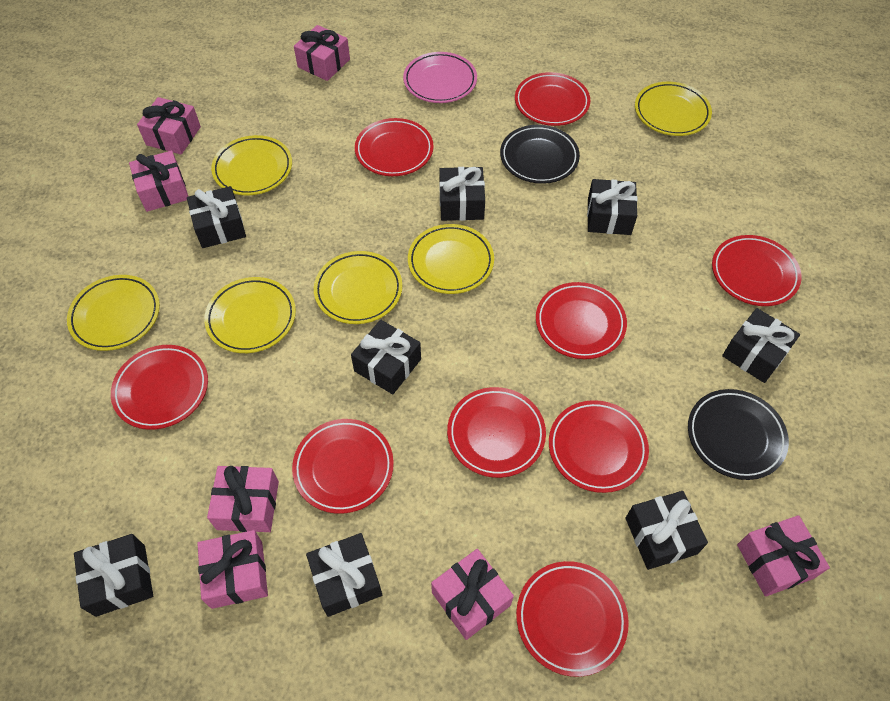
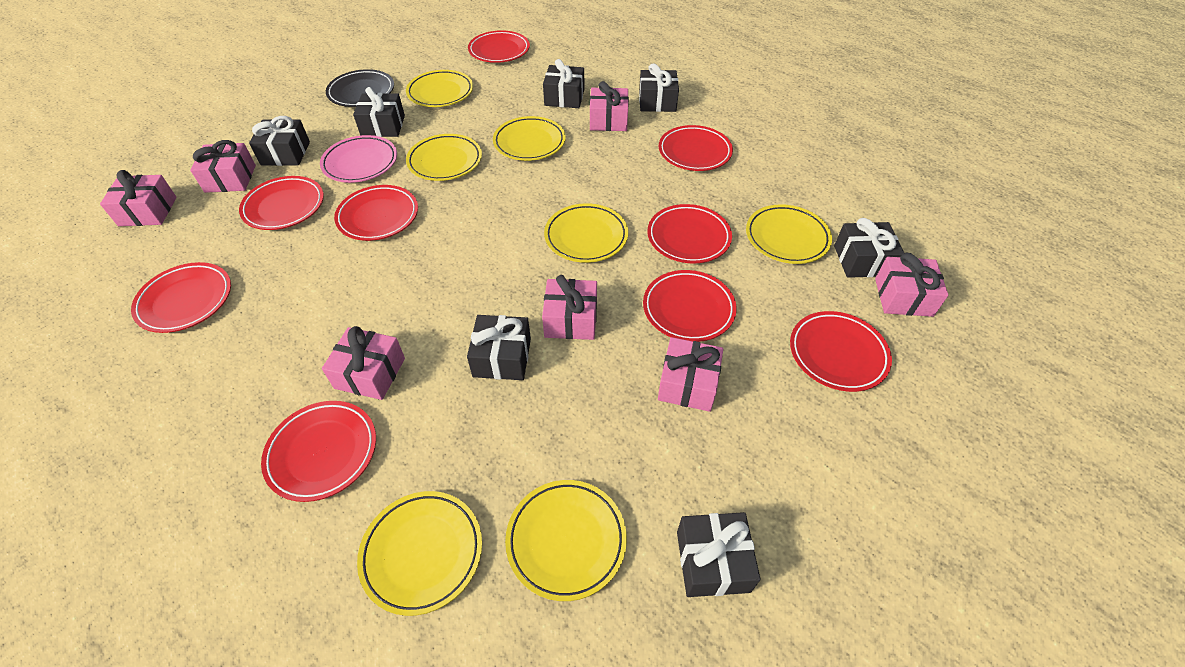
black gift: 8 -> 7
black plate: 2 -> 1
yellow plate: 6 -> 7

